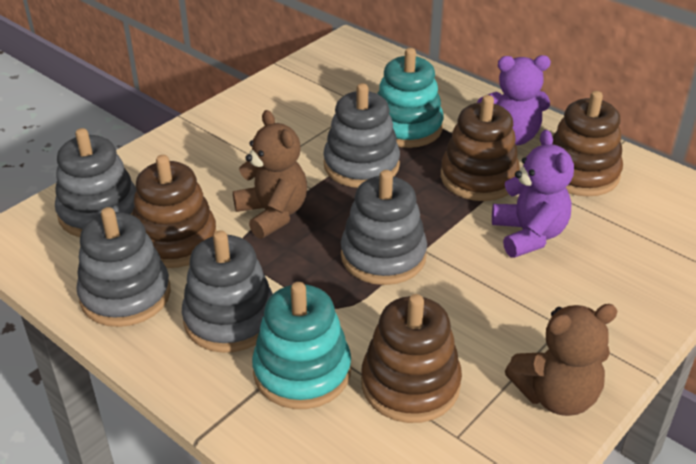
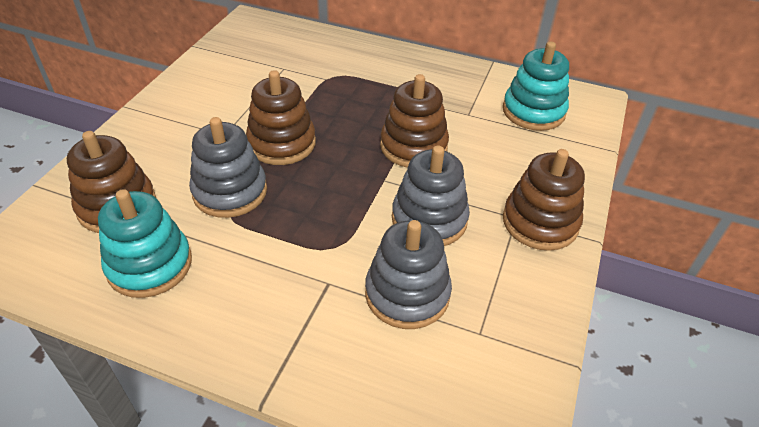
brown teddy bear: 2 -> 0
grey stacking toy: 5 -> 3
purple teddy bear: 2 -> 0

